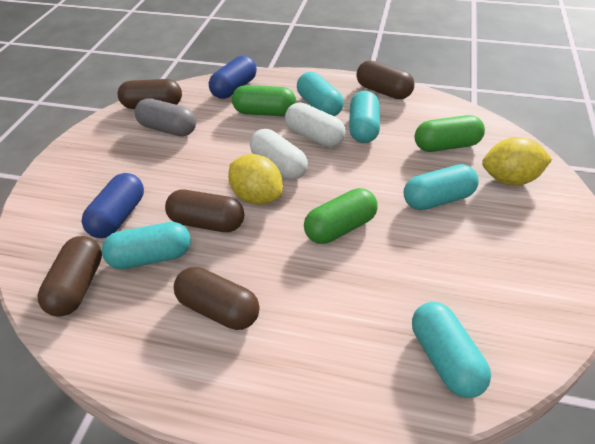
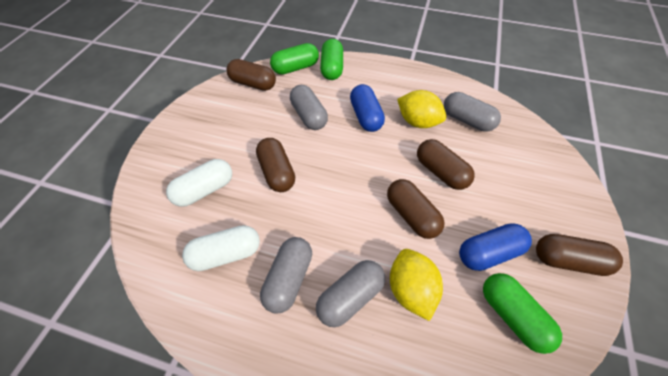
grey capsule: 1 -> 4
turquoise capsule: 5 -> 0

